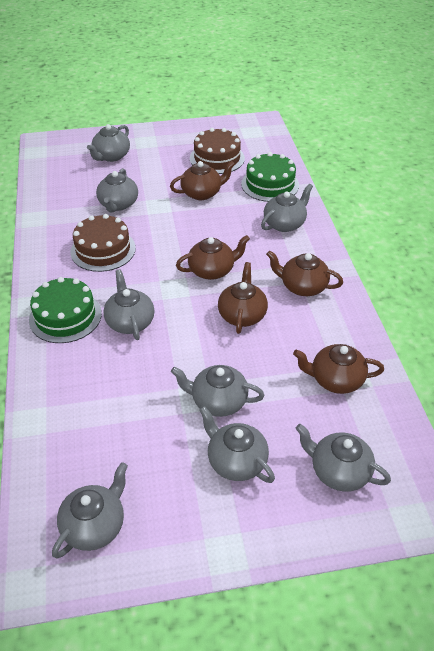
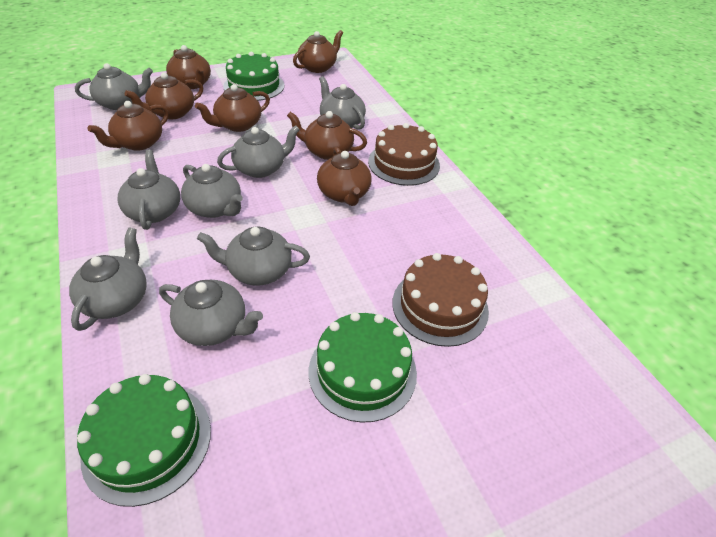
brown teapot: 5 -> 7
green cake: 2 -> 3

